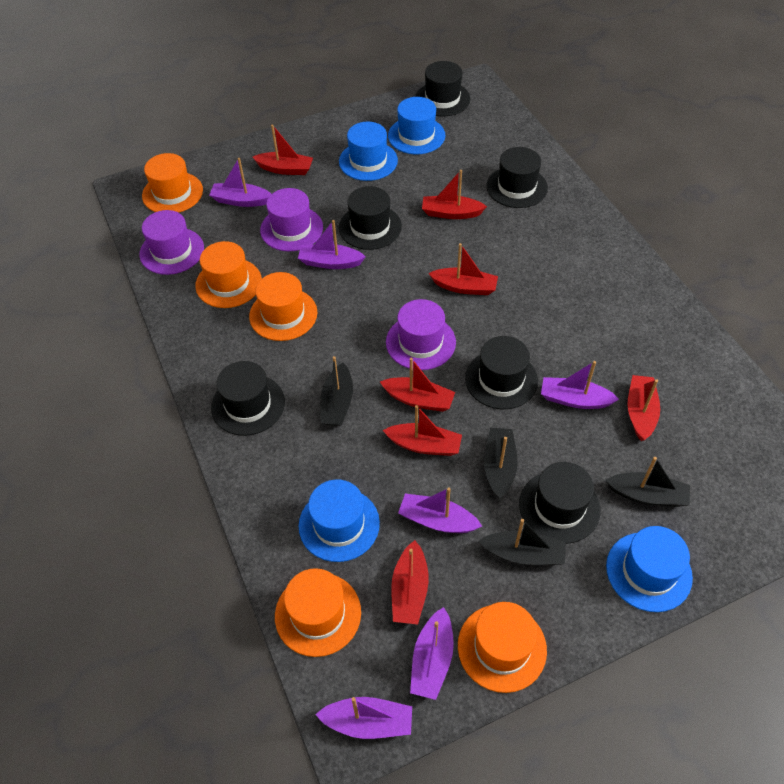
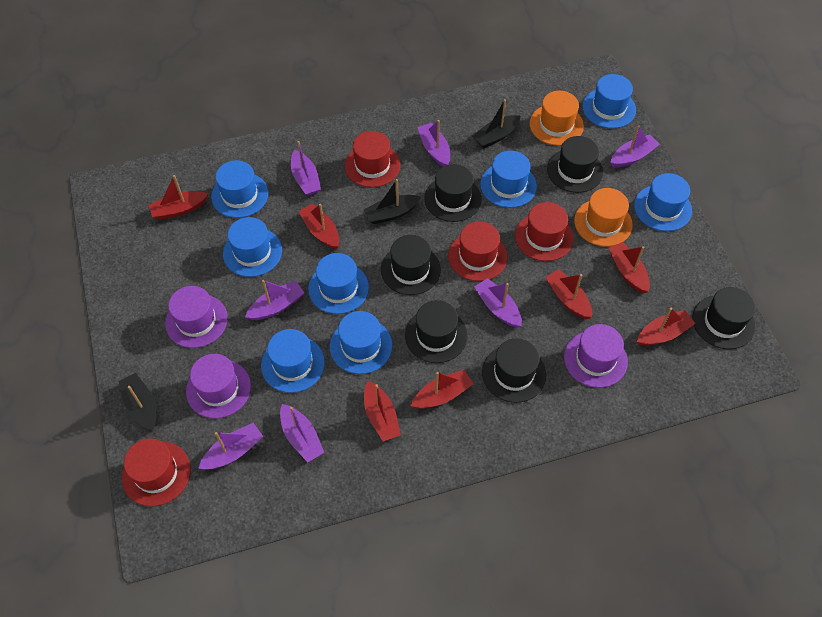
black boat: 4 -> 3
blue hat: 4 -> 8
orange hat: 5 -> 2
purple boat: 6 -> 7
red hat: 0 -> 4

